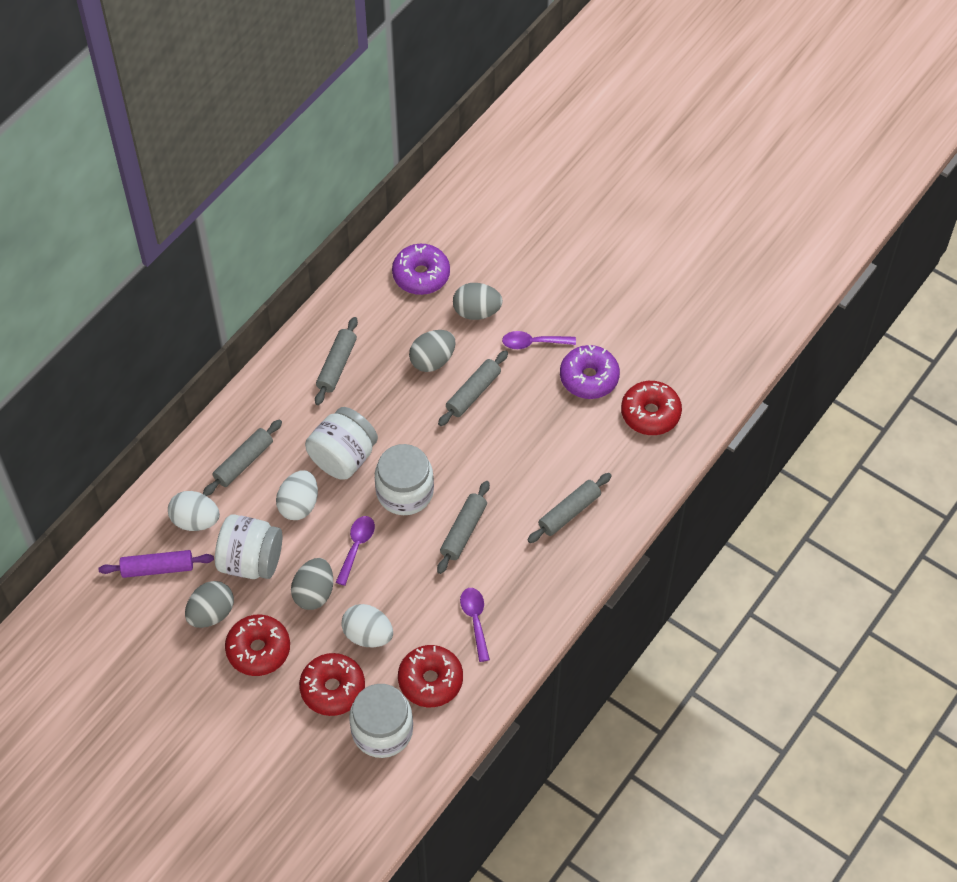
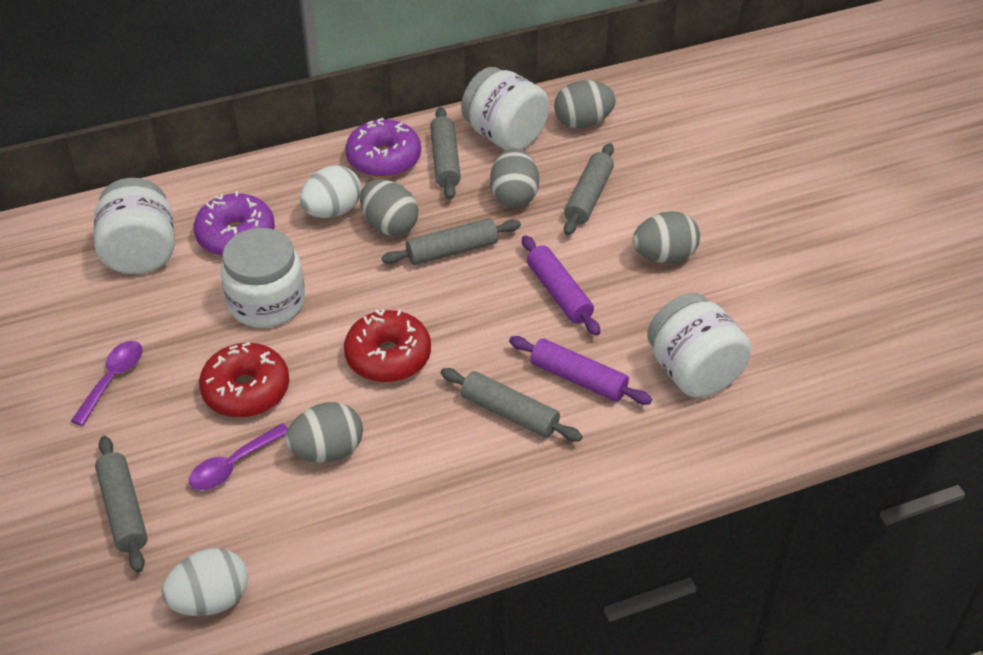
grey egg: 4 -> 5
purple rolling pin: 1 -> 2
purple spoon: 3 -> 2
red donut: 4 -> 2
white egg: 3 -> 2

